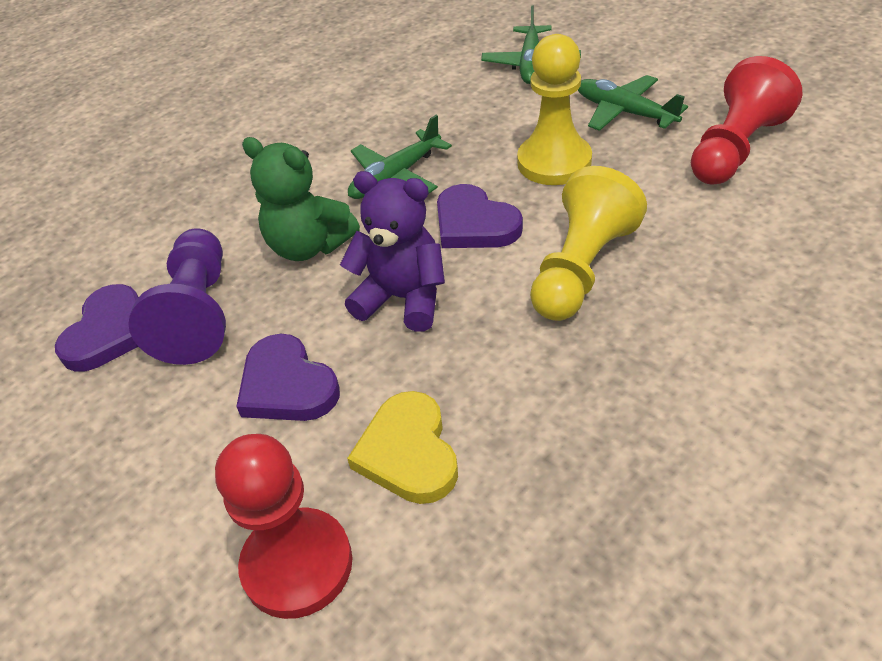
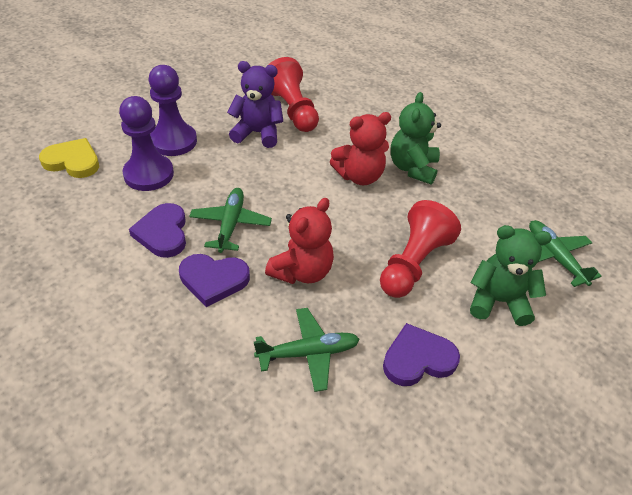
green teddy bear: 1 -> 2
purple pawn: 1 -> 2
red teddy bear: 0 -> 2
yellow pawn: 2 -> 0

